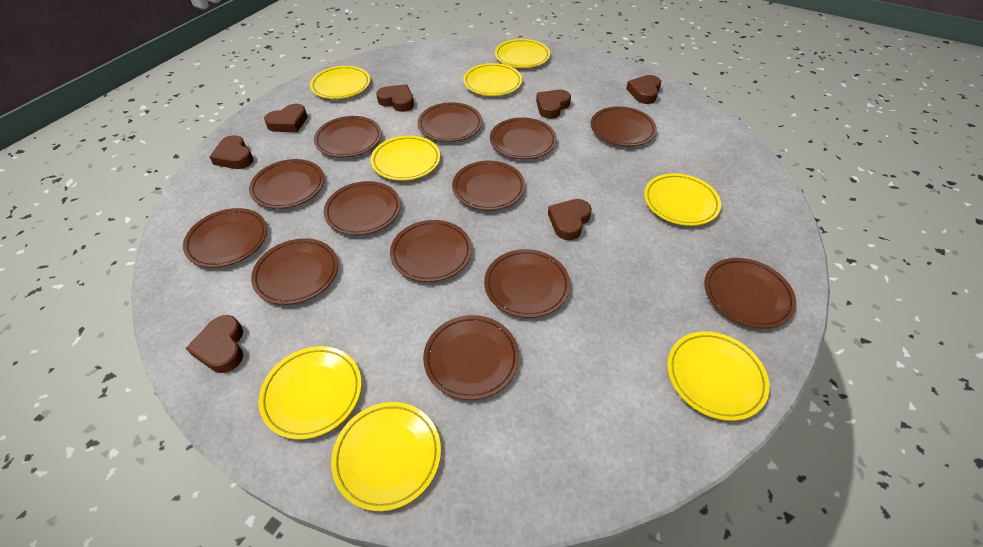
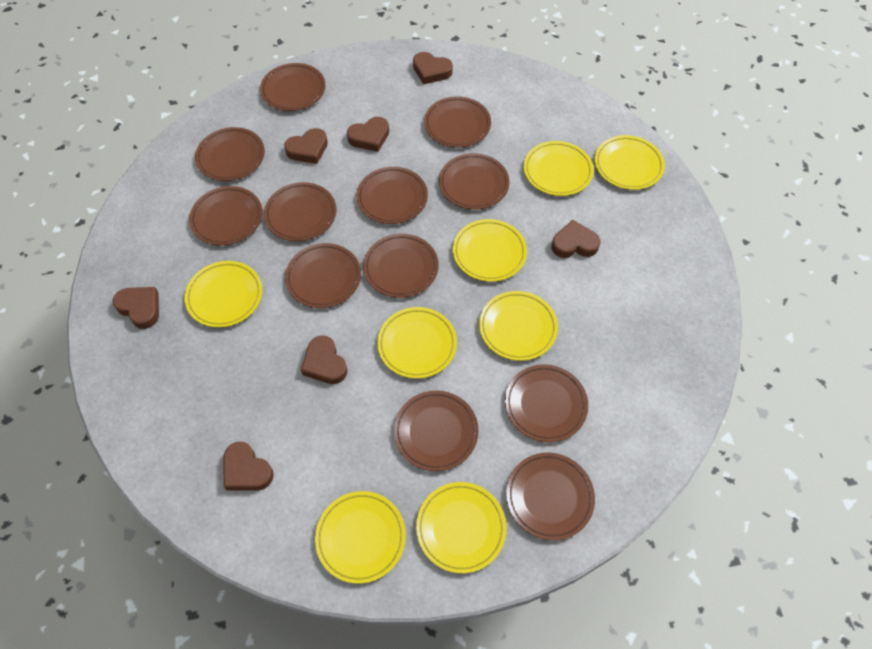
brown plate: 13 -> 12

